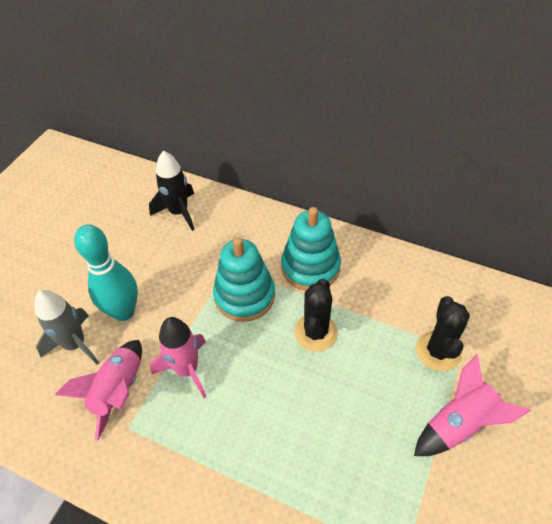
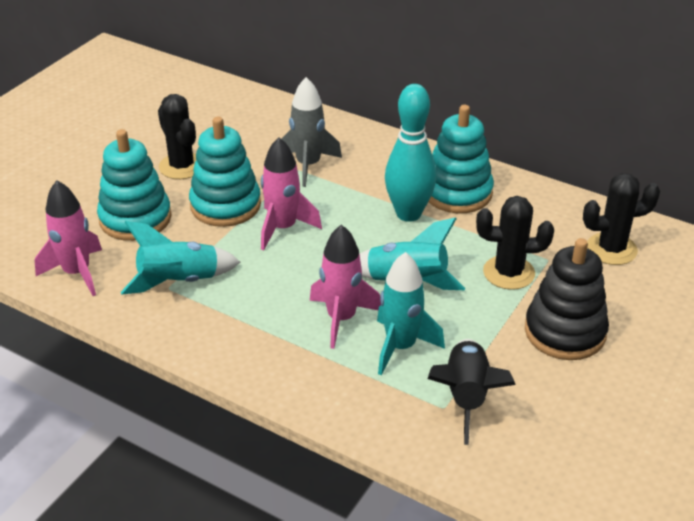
black cactus: 2 -> 3
black stacking toy: 0 -> 1
turquoise rocket: 0 -> 3
turquoise stacking toy: 2 -> 3

